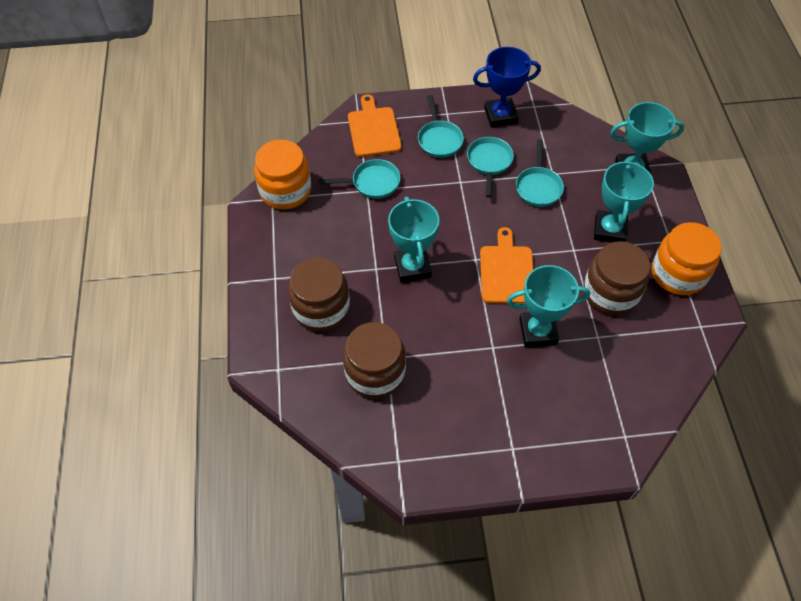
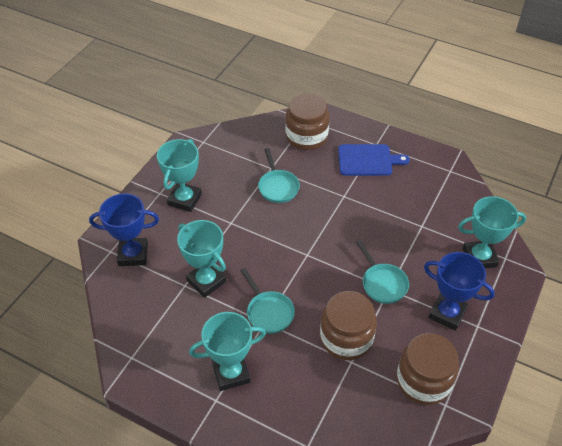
blue cutting board: 0 -> 1
blue trophy: 1 -> 2
orange cutting board: 2 -> 0
orange jar: 2 -> 0
turquoise pan: 4 -> 3

